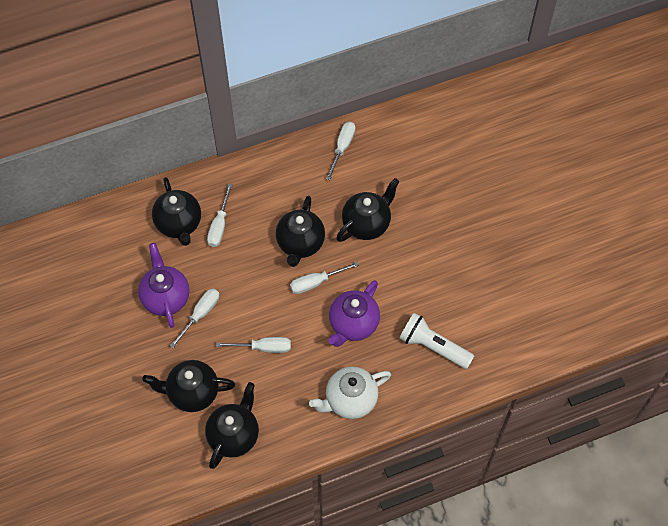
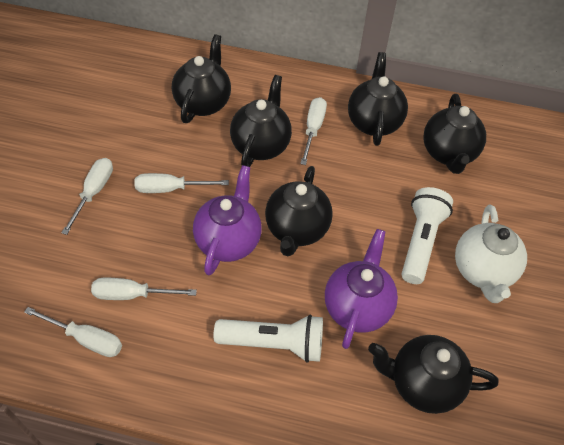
black teapot: 5 -> 6
white flashlight: 1 -> 2

